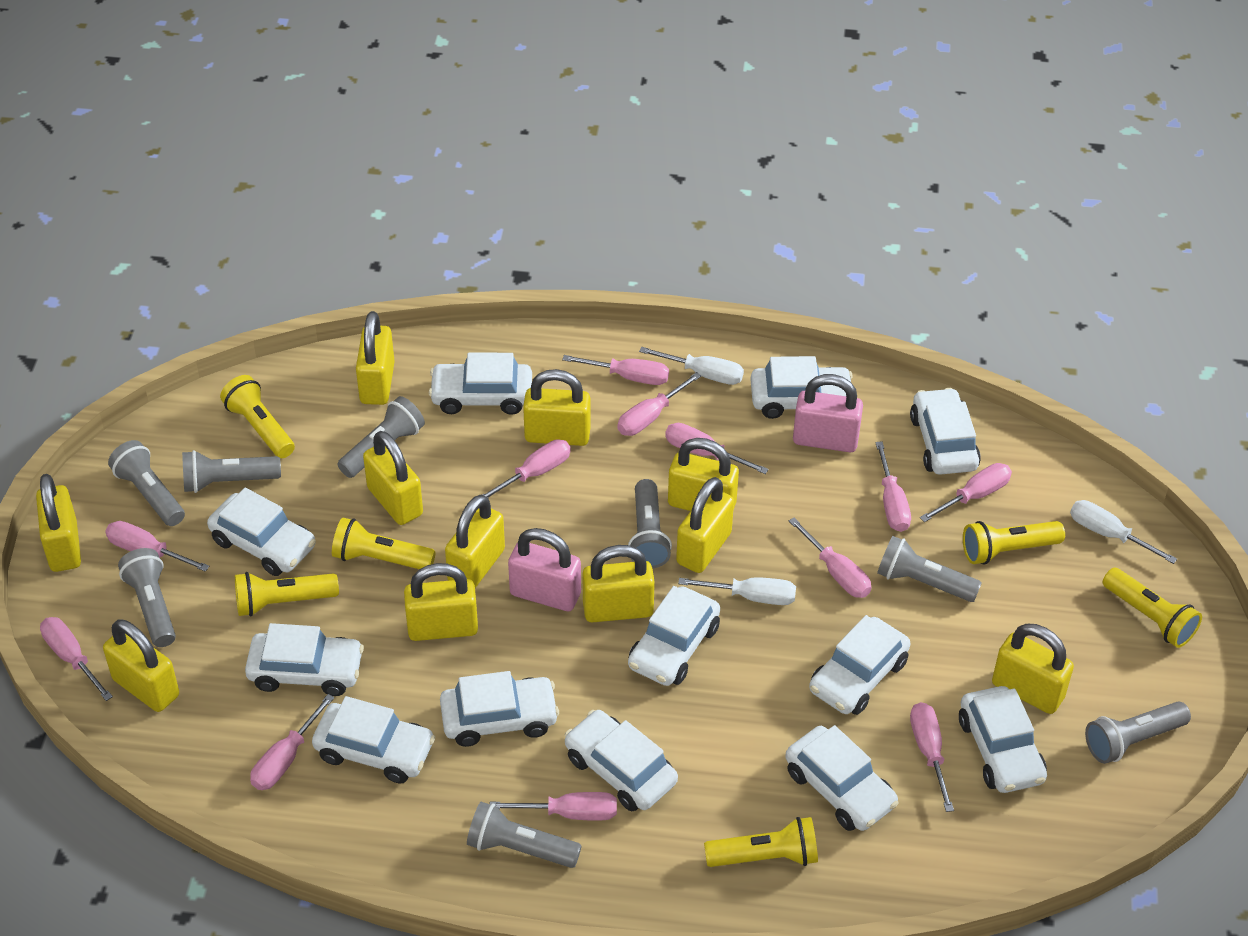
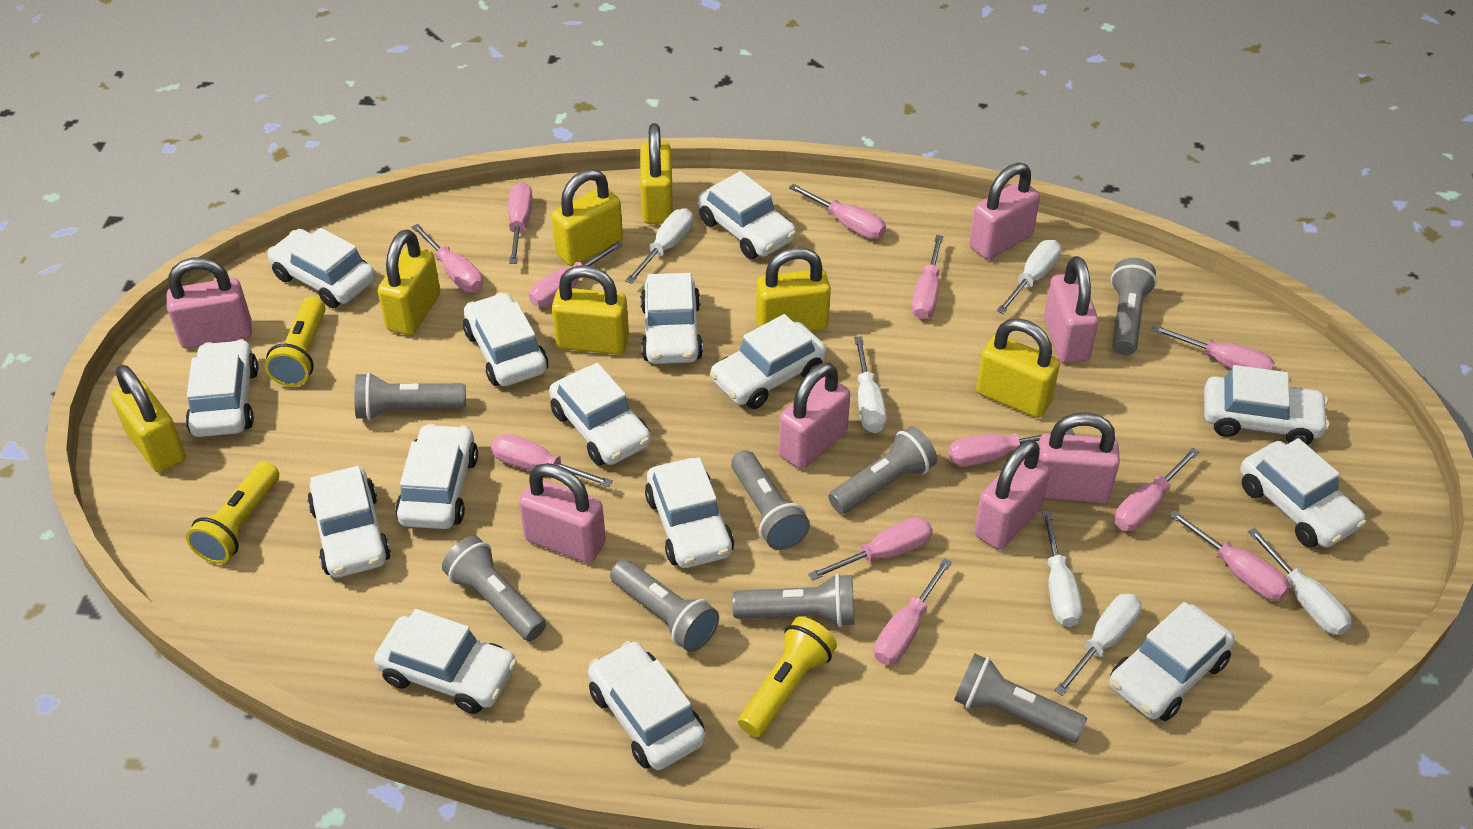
pink padlock: 2 -> 7
white car: 12 -> 15
white screwdriver: 3 -> 6
yellow flashlight: 6 -> 3
yellow padlock: 11 -> 7

